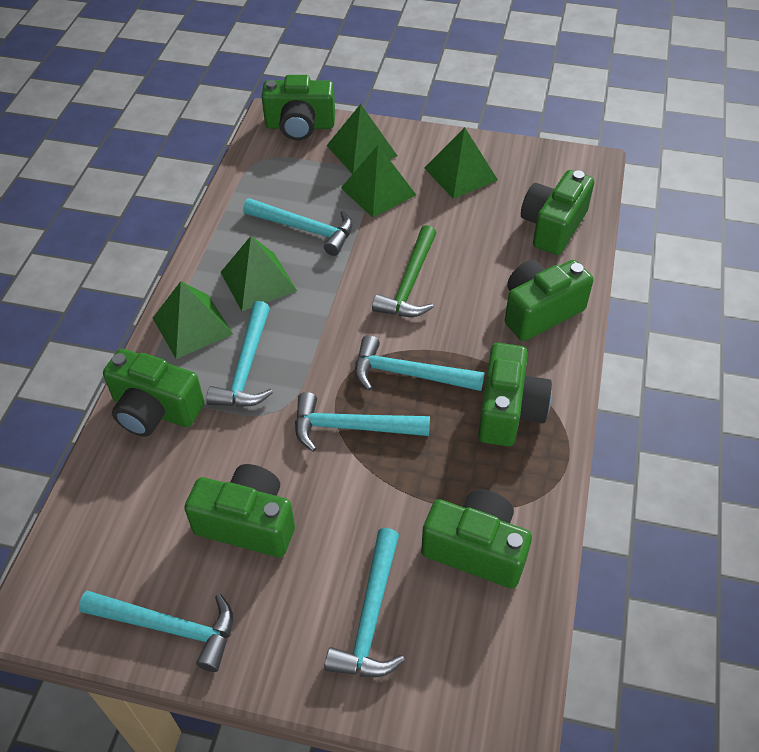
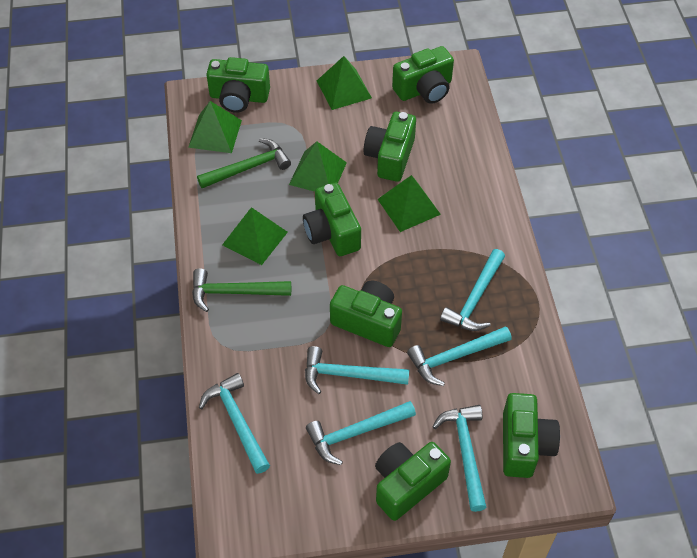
green hammer: 1 -> 2

